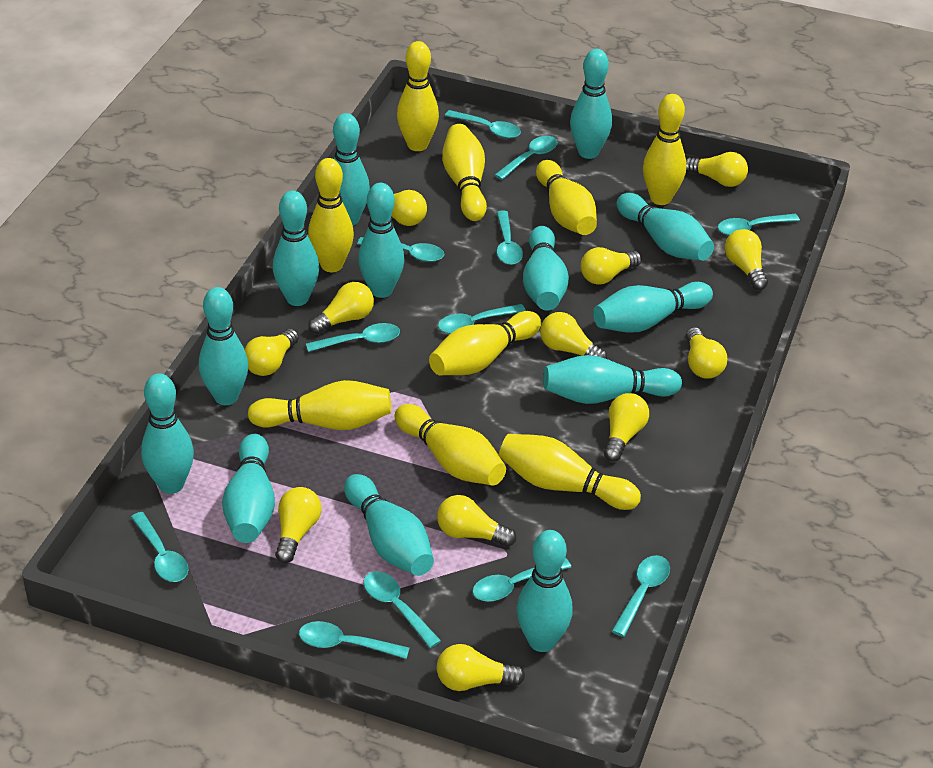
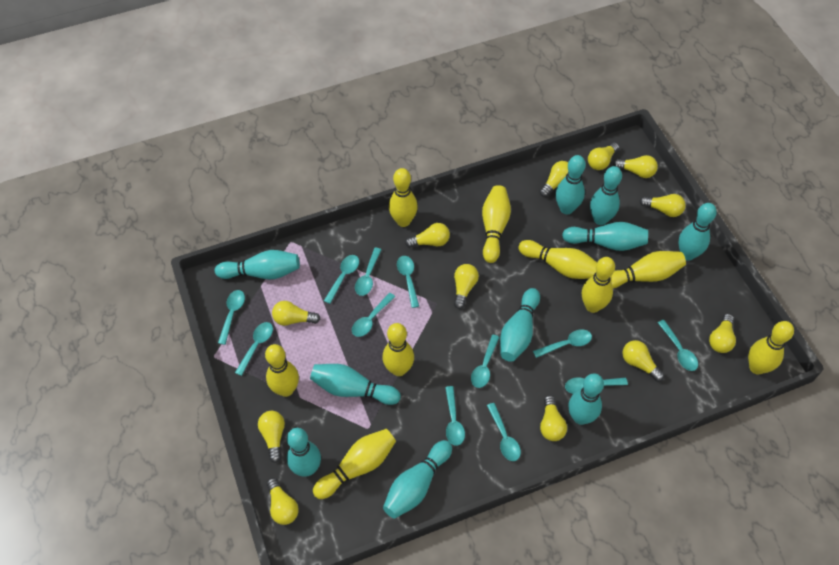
turquoise bowling pin: 13 -> 10

